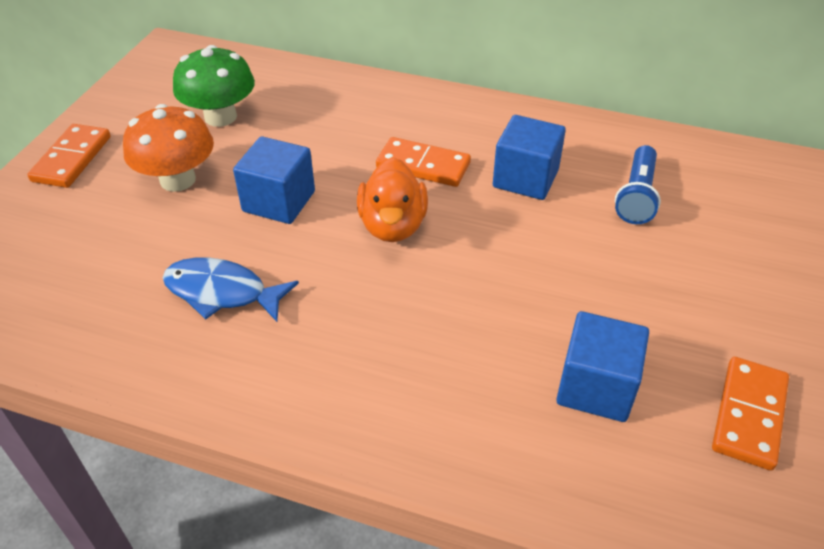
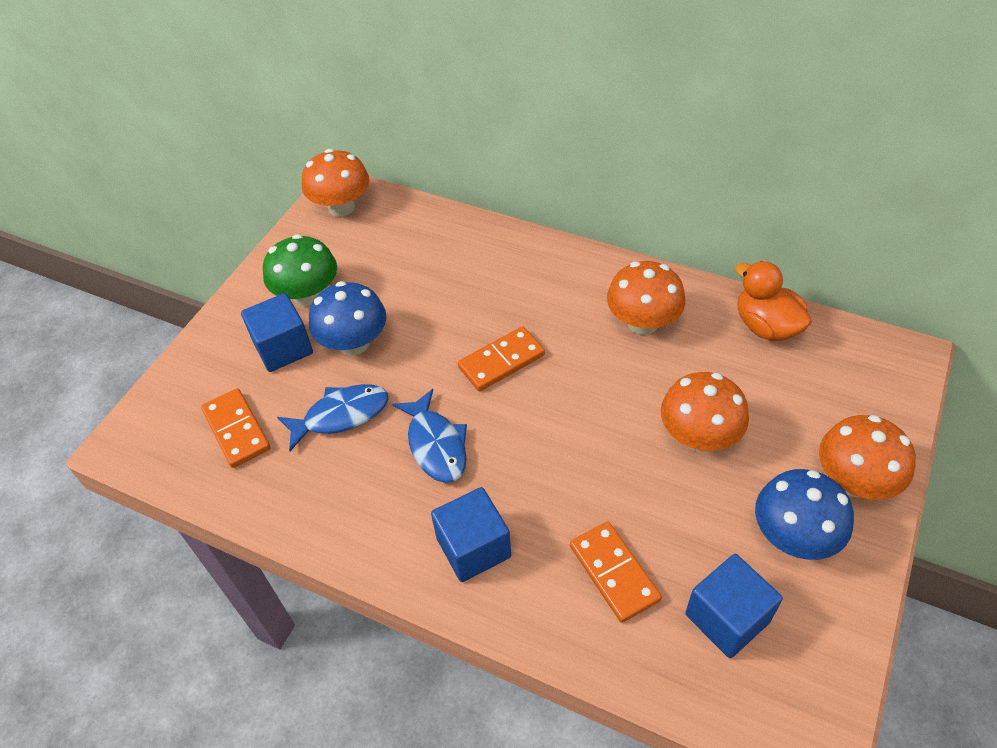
blue fish: 1 -> 2
blue flashlight: 1 -> 0
blue mushroom: 0 -> 2
orange mushroom: 1 -> 4

